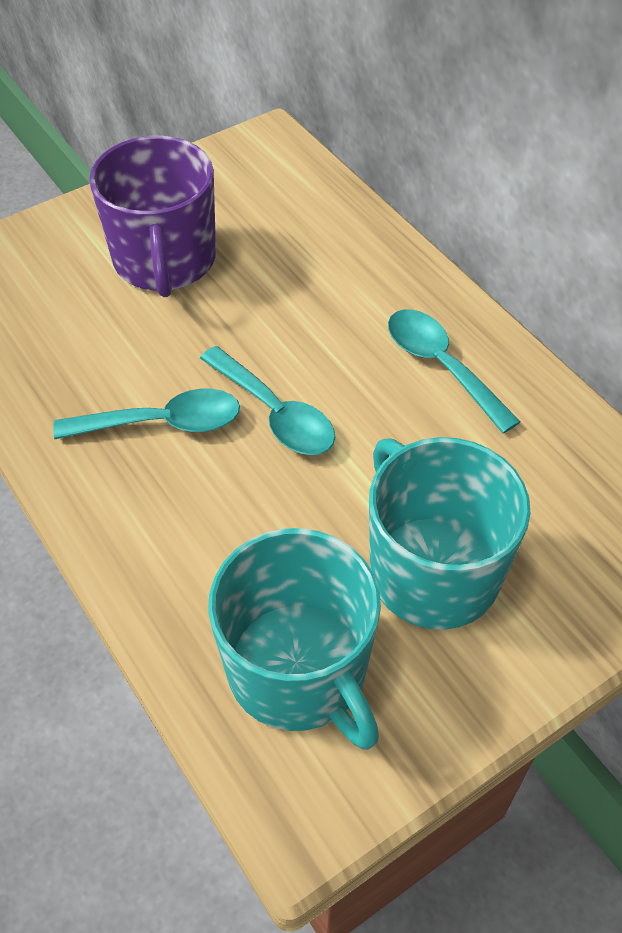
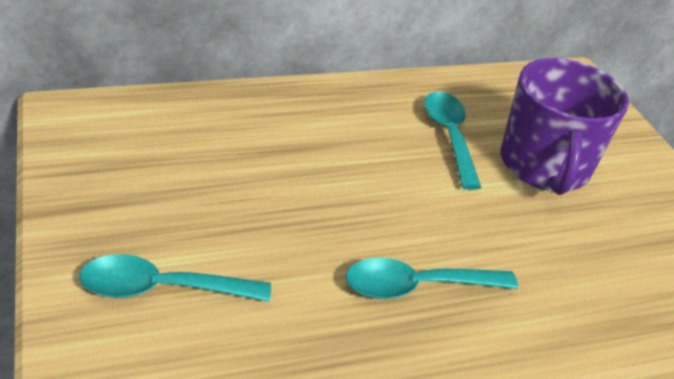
turquoise mug: 2 -> 0

